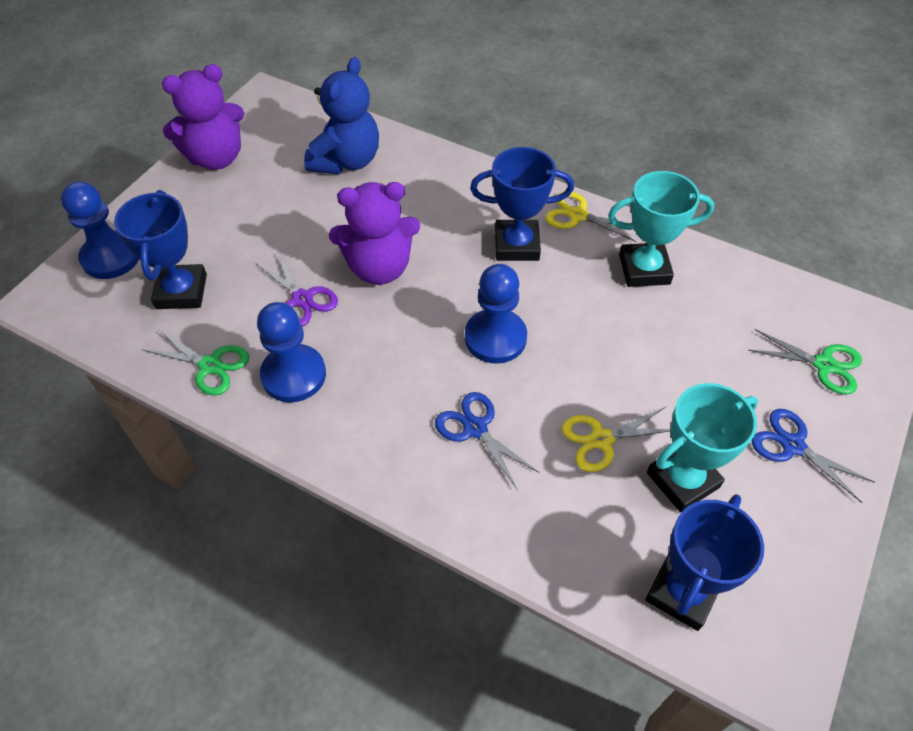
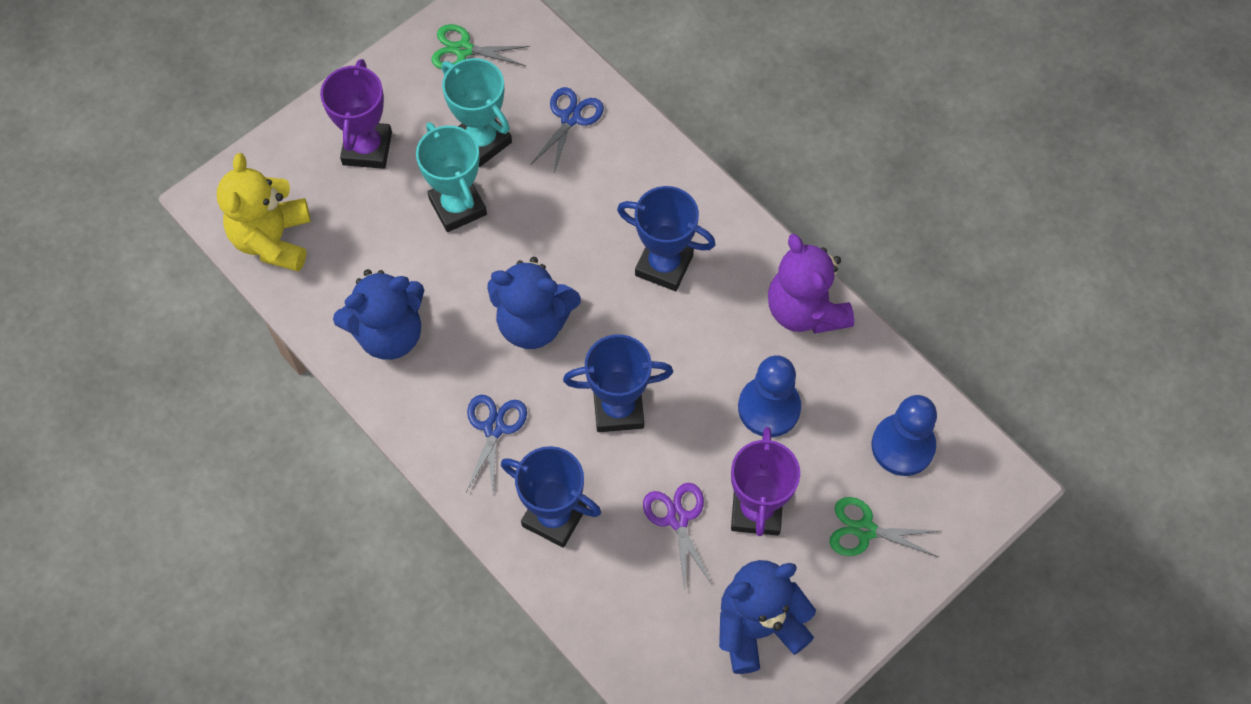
blue pawn: 3 -> 2
blue teddy bear: 1 -> 3
purple teddy bear: 2 -> 1
purple trophy: 0 -> 2
yellow scissors: 2 -> 0
yellow teddy bear: 0 -> 1

